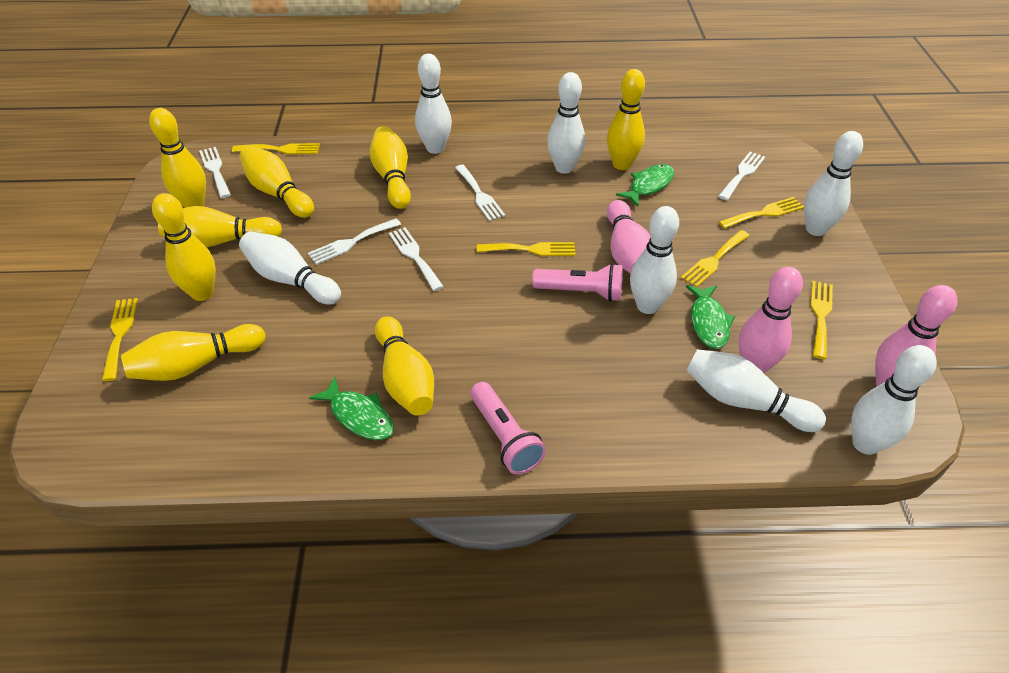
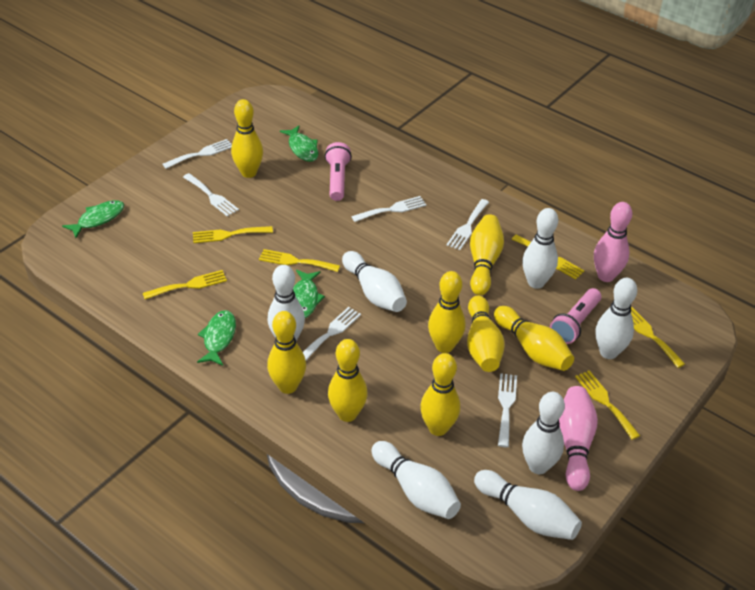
green fish: 3 -> 4
pink bowling pin: 3 -> 2
white fork: 5 -> 6

